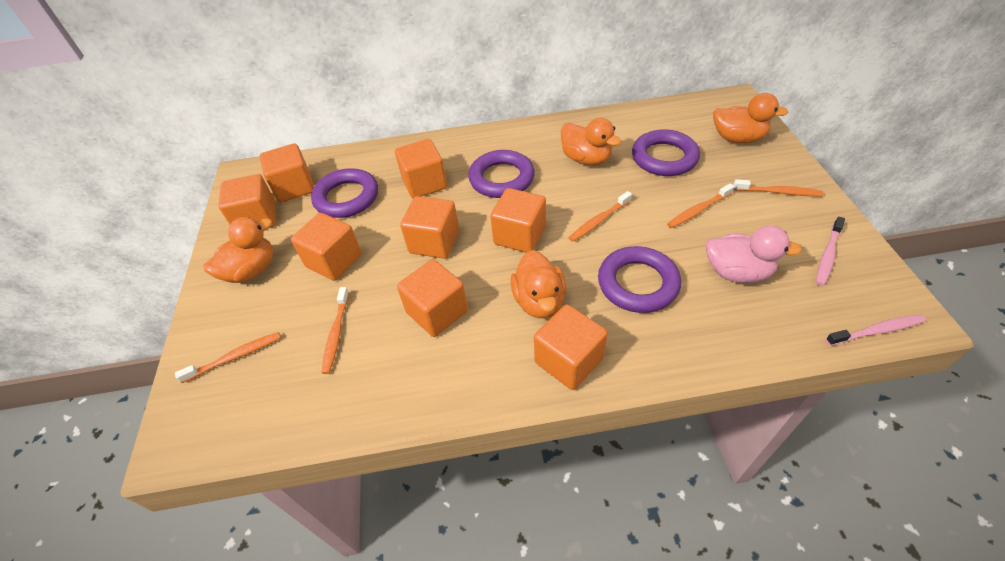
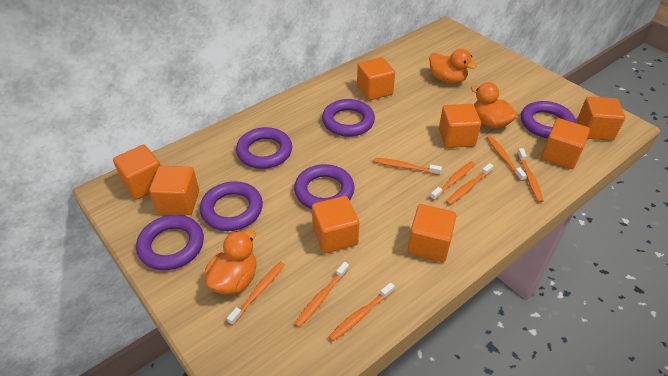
orange duck: 4 -> 3
orange toothbrush: 5 -> 8
pink duck: 1 -> 0
pink toothbrush: 2 -> 0
purple ring: 4 -> 6

